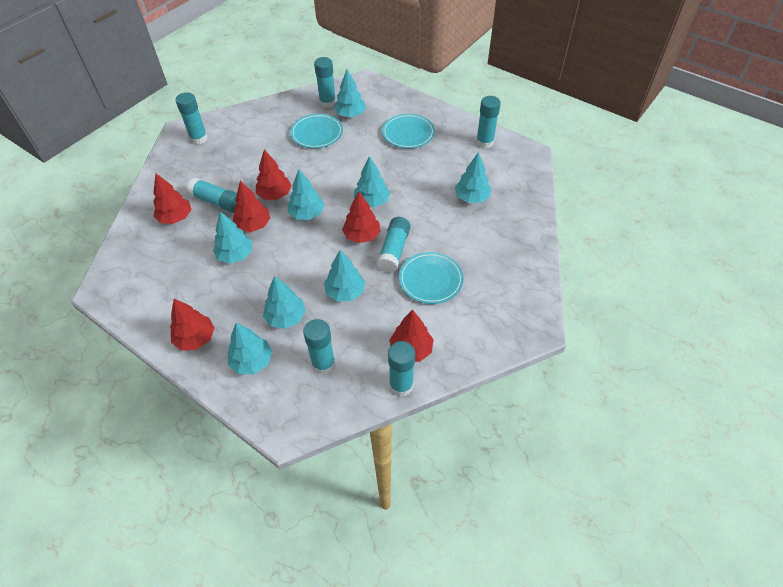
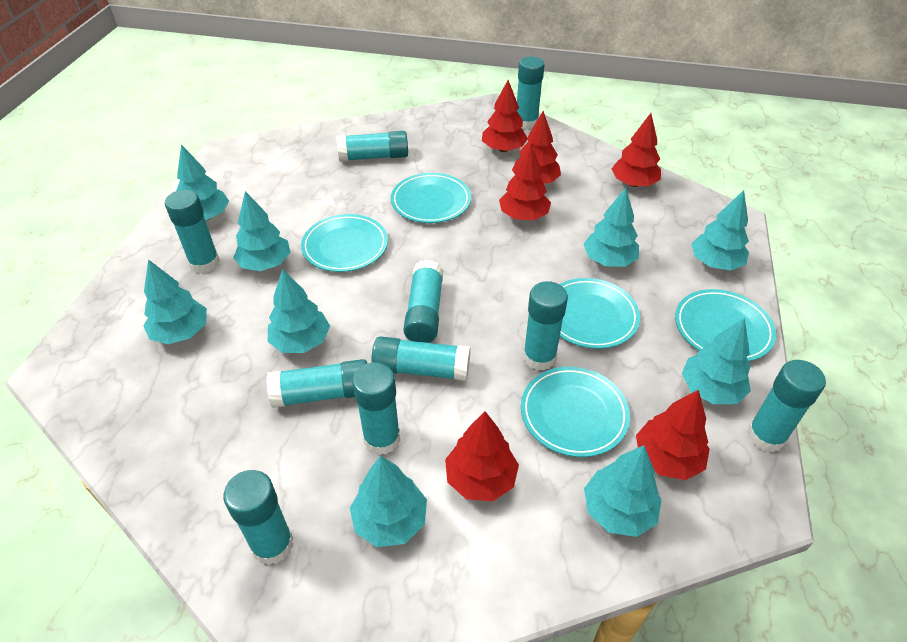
turquoise glue stick: 7 -> 10
turquoise plate: 3 -> 5
turquoise tree: 8 -> 9

